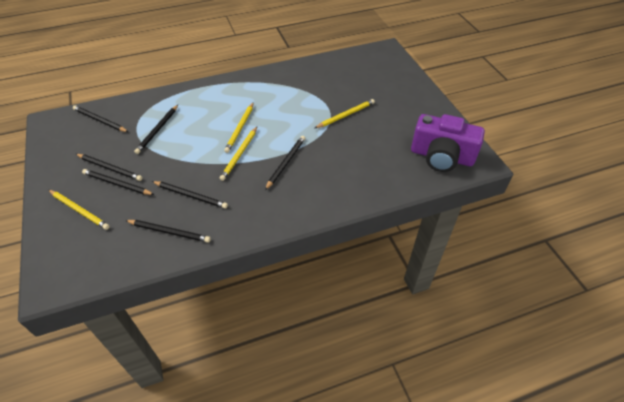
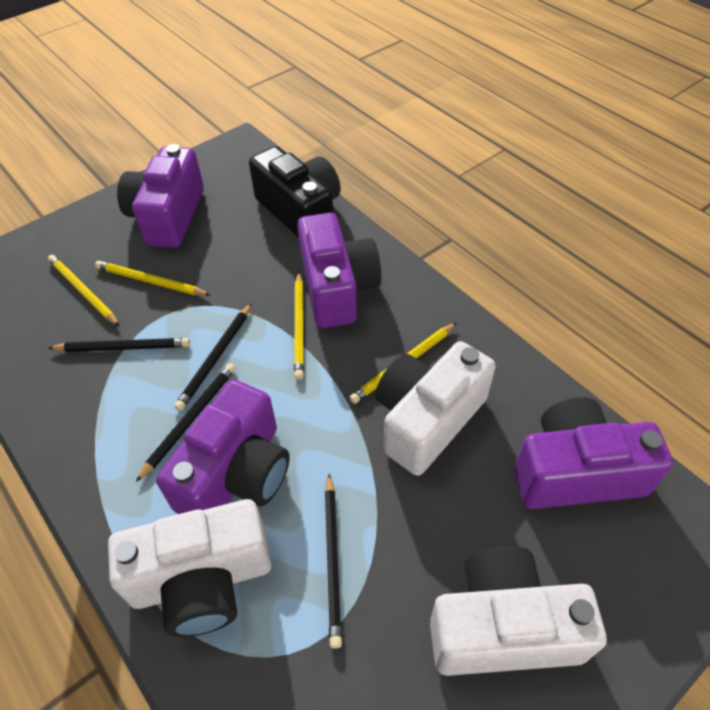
black camera: 0 -> 1
black pencil: 7 -> 4
purple camera: 1 -> 4
white camera: 0 -> 3

